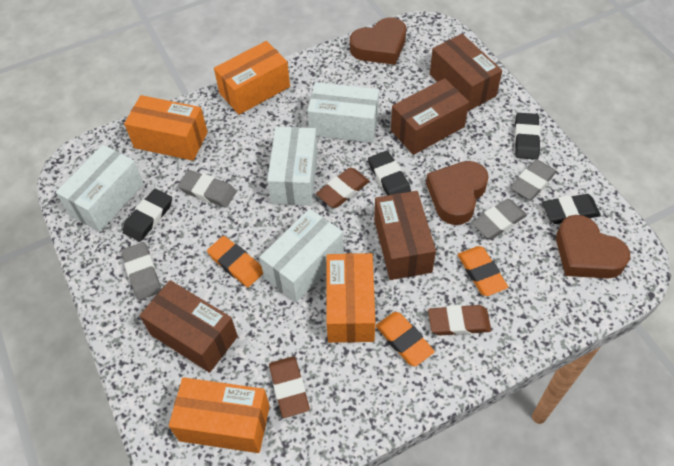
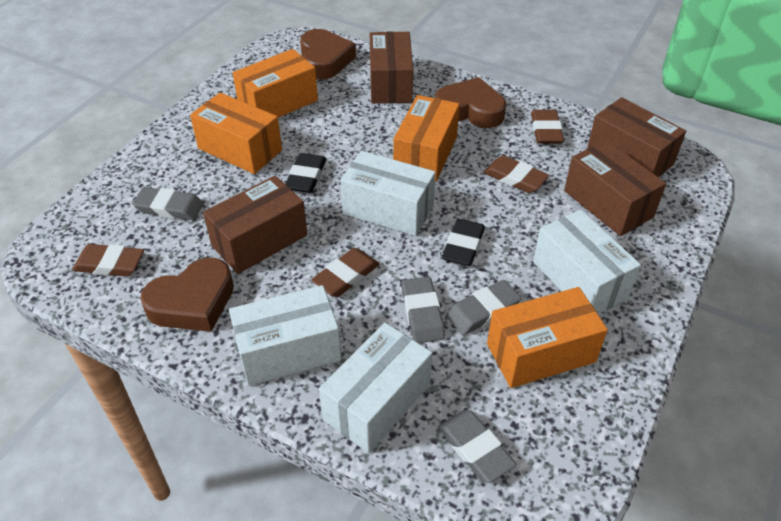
black eraser: 4 -> 2
brown eraser: 3 -> 4
orange eraser: 3 -> 0

